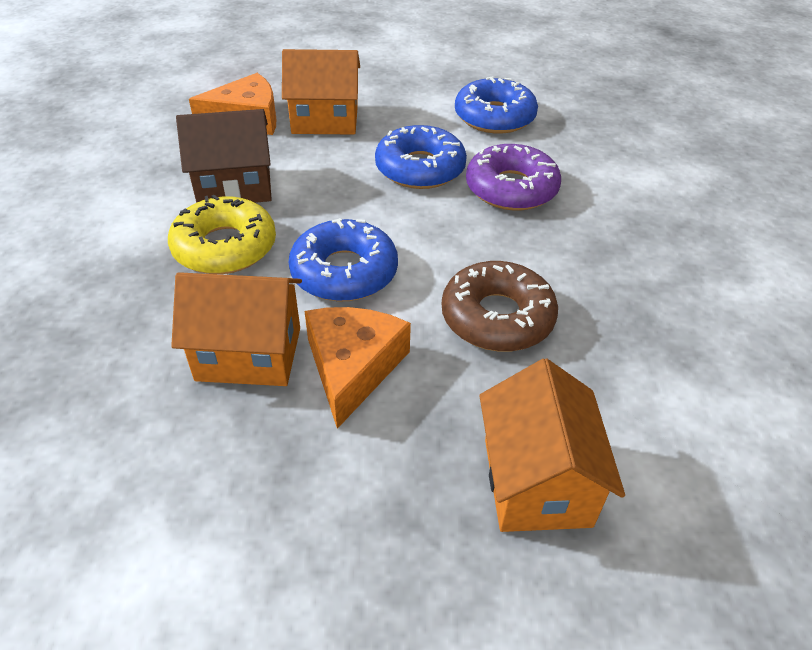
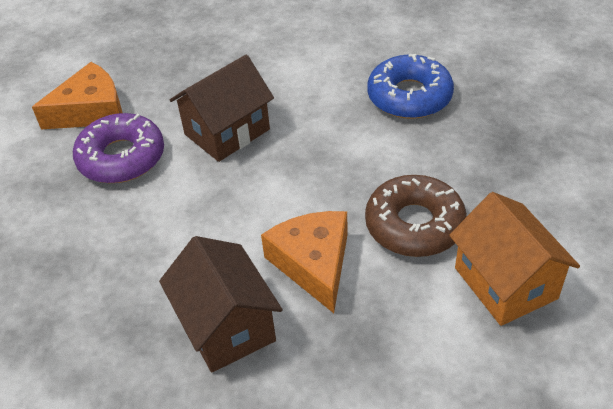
blue donut: 3 -> 1
brown house: 1 -> 2
orange house: 3 -> 1
yellow donut: 1 -> 0

